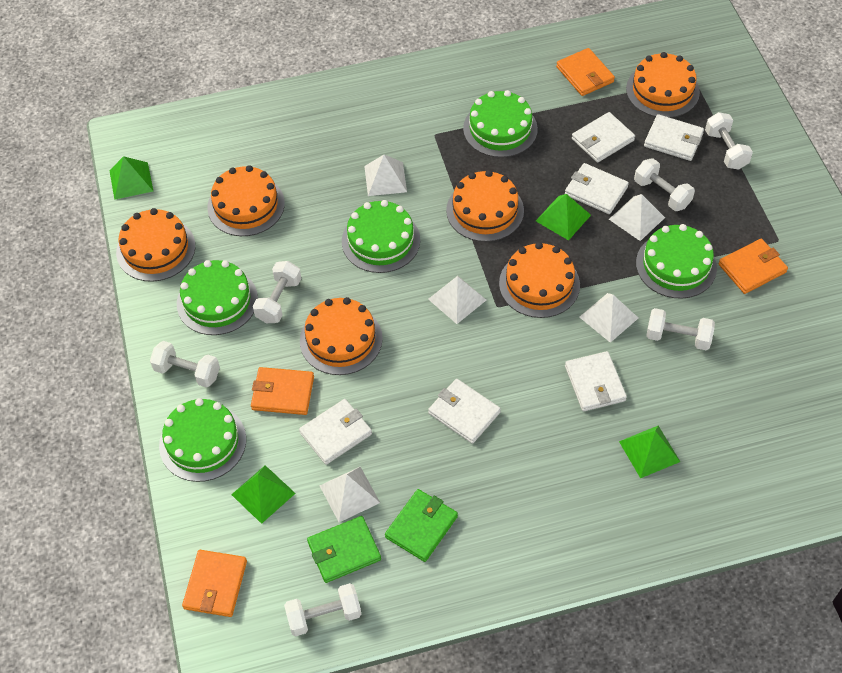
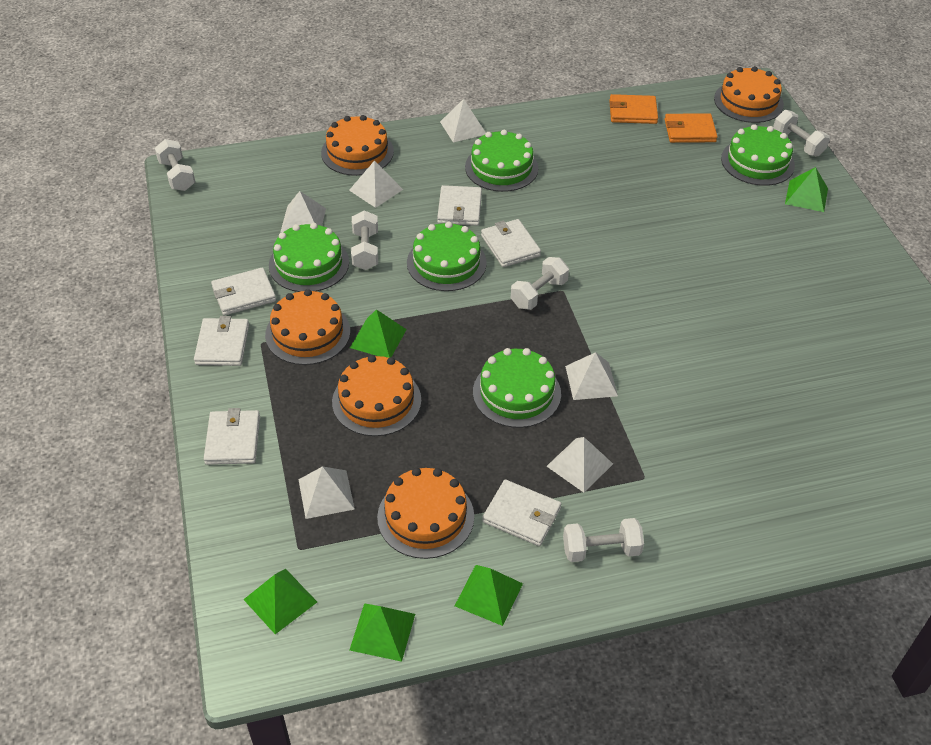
green pyramid: 4 -> 5
green wallet: 2 -> 0
orange cake: 6 -> 5
orange wallet: 4 -> 2
white dumbbell: 6 -> 5
white pyramid: 5 -> 6

